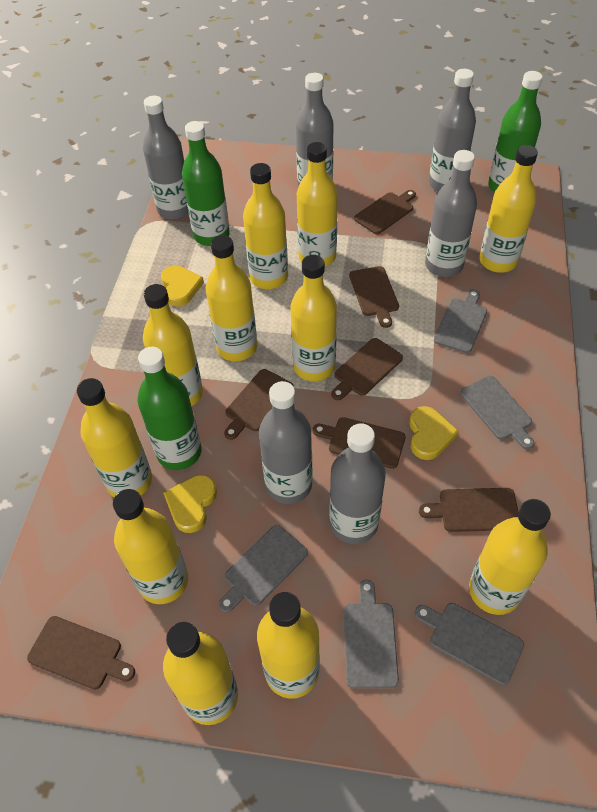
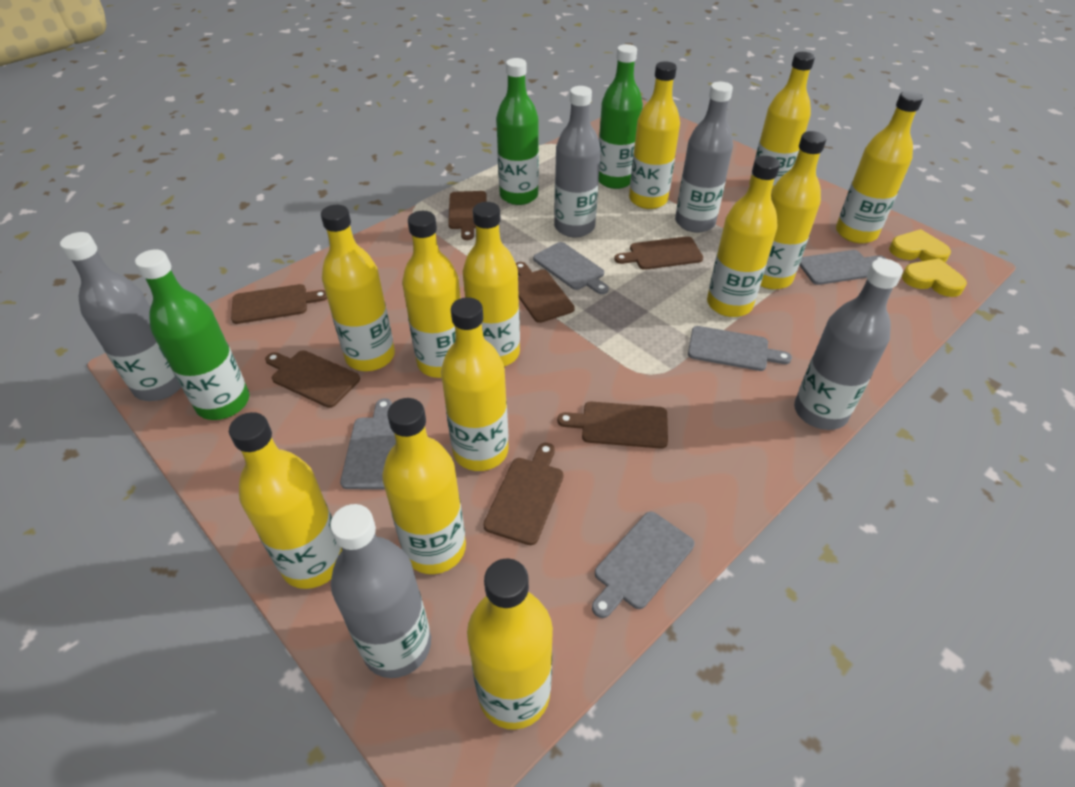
grey bottle: 6 -> 5
yellow bottle: 11 -> 12
yellow heart: 3 -> 2

